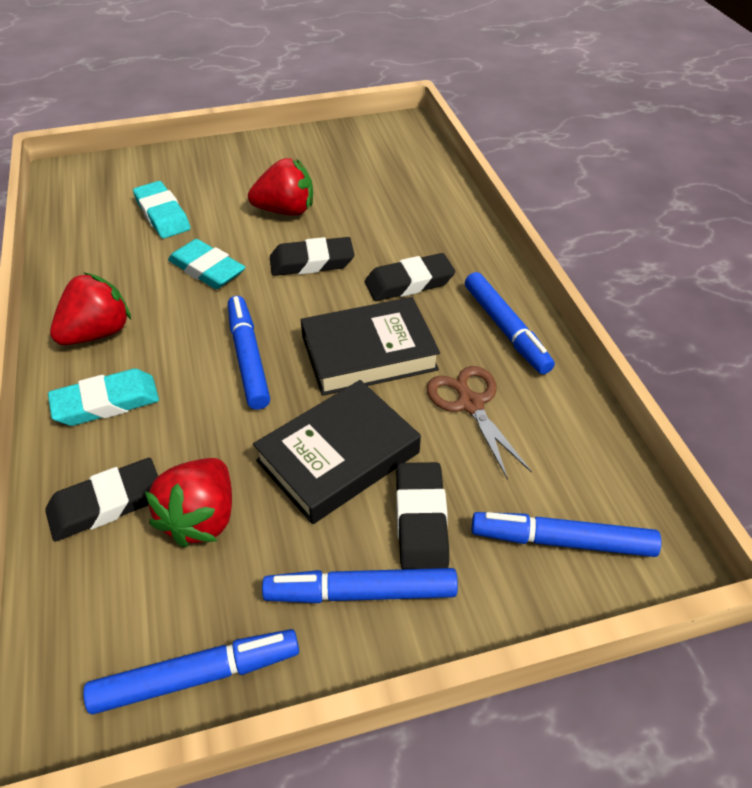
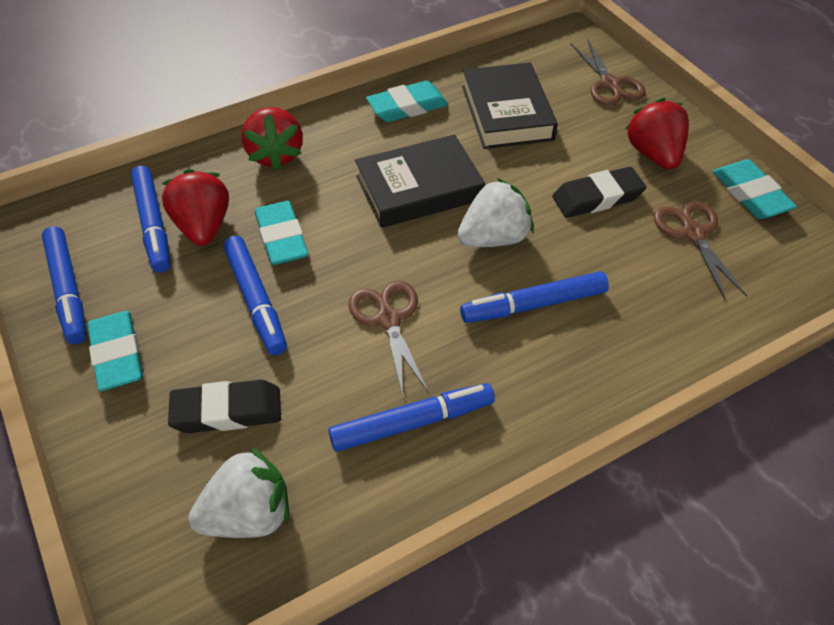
black eraser: 4 -> 2
brown scissors: 1 -> 3
turquoise eraser: 3 -> 4
white strawberry: 0 -> 2

